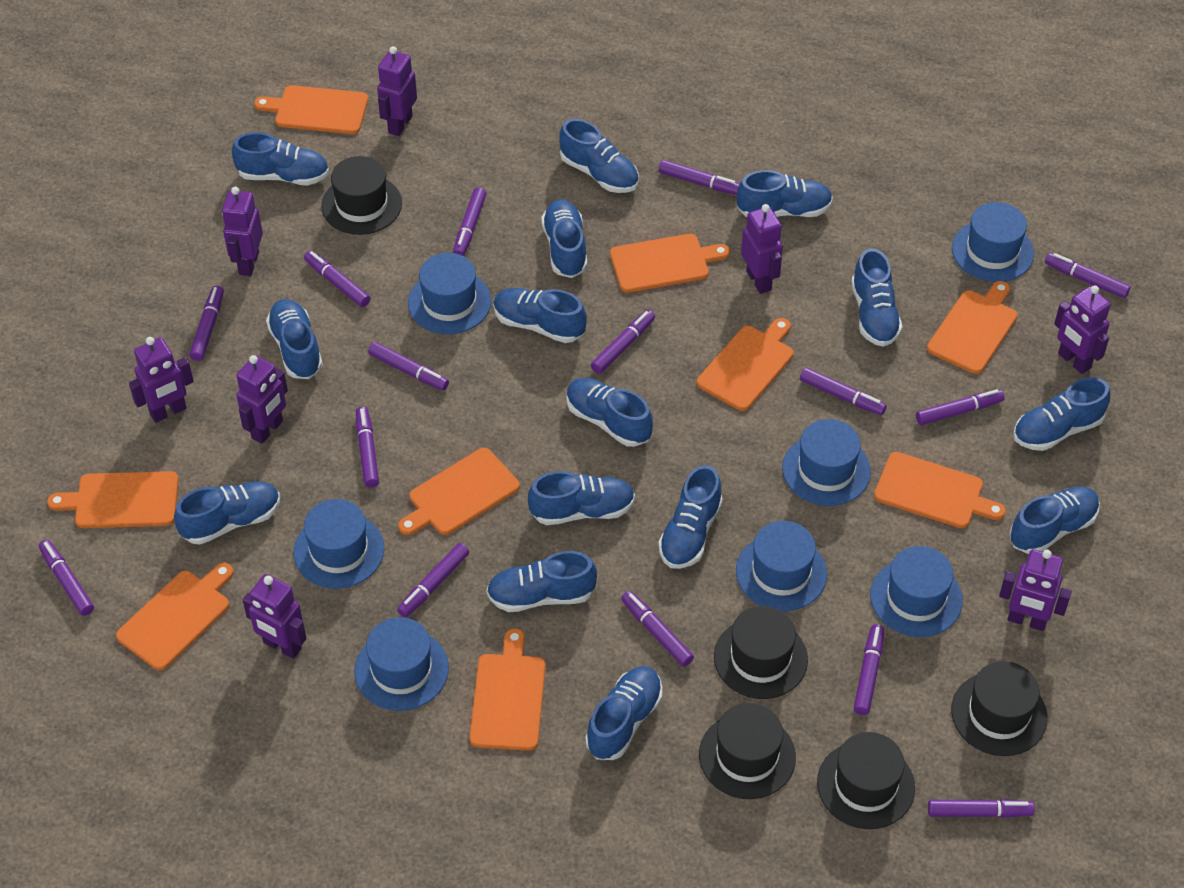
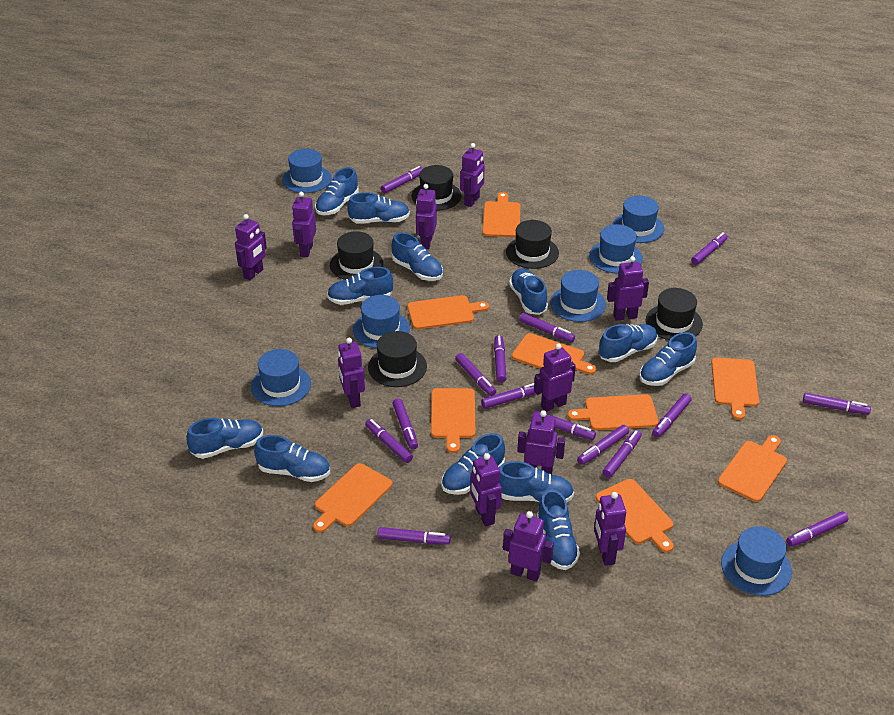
blue shoe: 15 -> 12
purple robot: 8 -> 11

